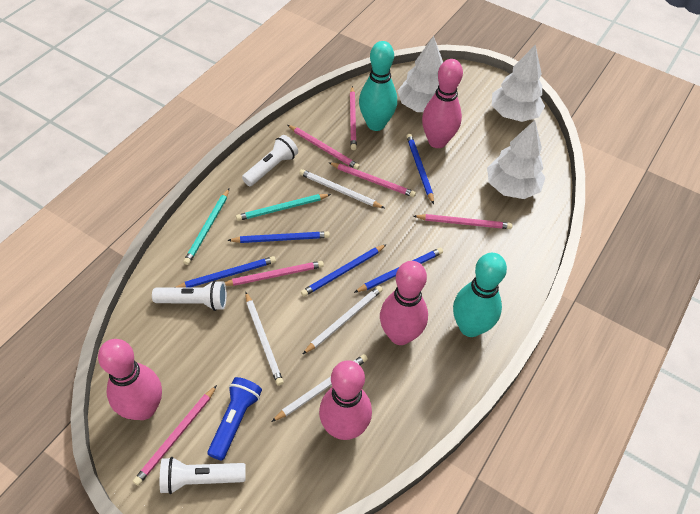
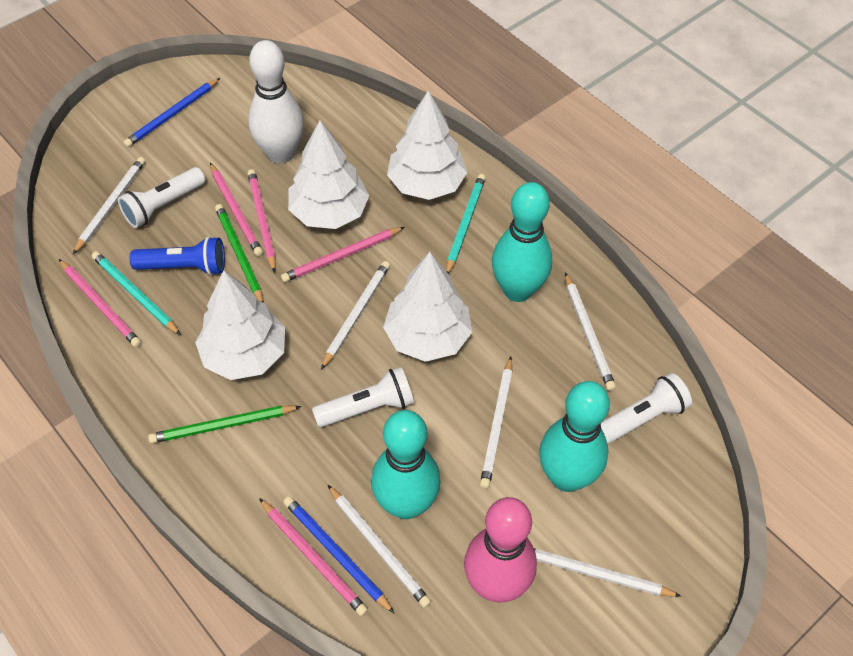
blue pencil: 5 -> 2
green pencil: 0 -> 2
pink bowling pin: 4 -> 1
pink pencil: 6 -> 5
turquoise bowling pin: 2 -> 3
white bowling pin: 0 -> 1
white pencil: 4 -> 6
white tree: 3 -> 4

